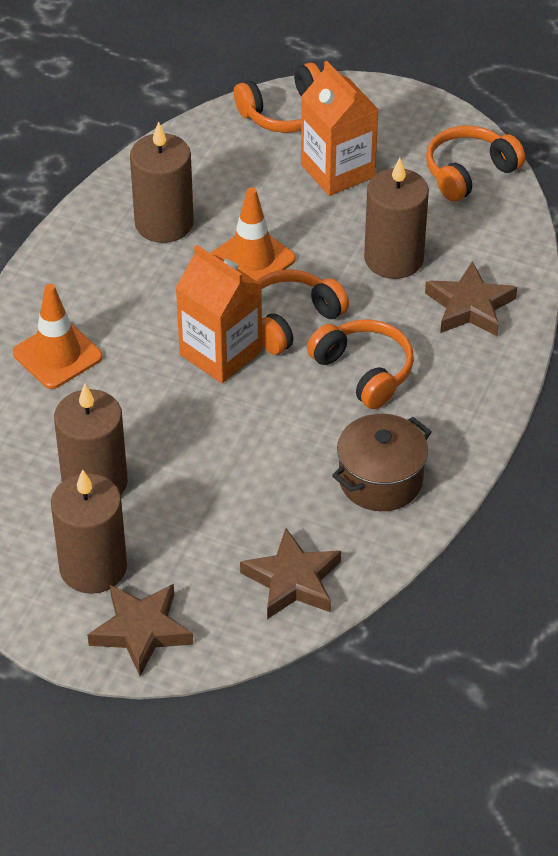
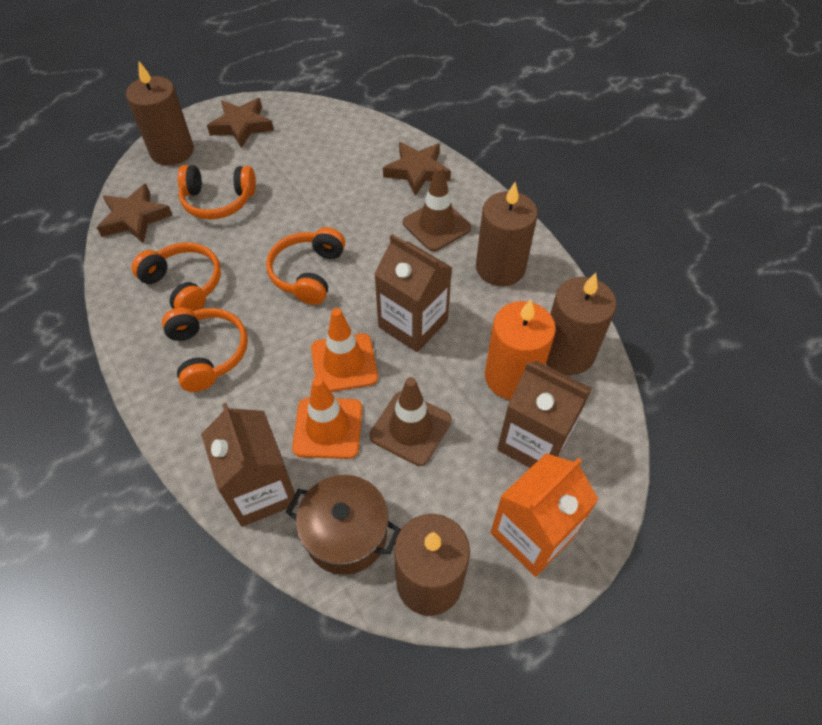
brown carton: 0 -> 3
brown traffic cone: 0 -> 2
orange candle: 0 -> 1
orange carton: 2 -> 1

